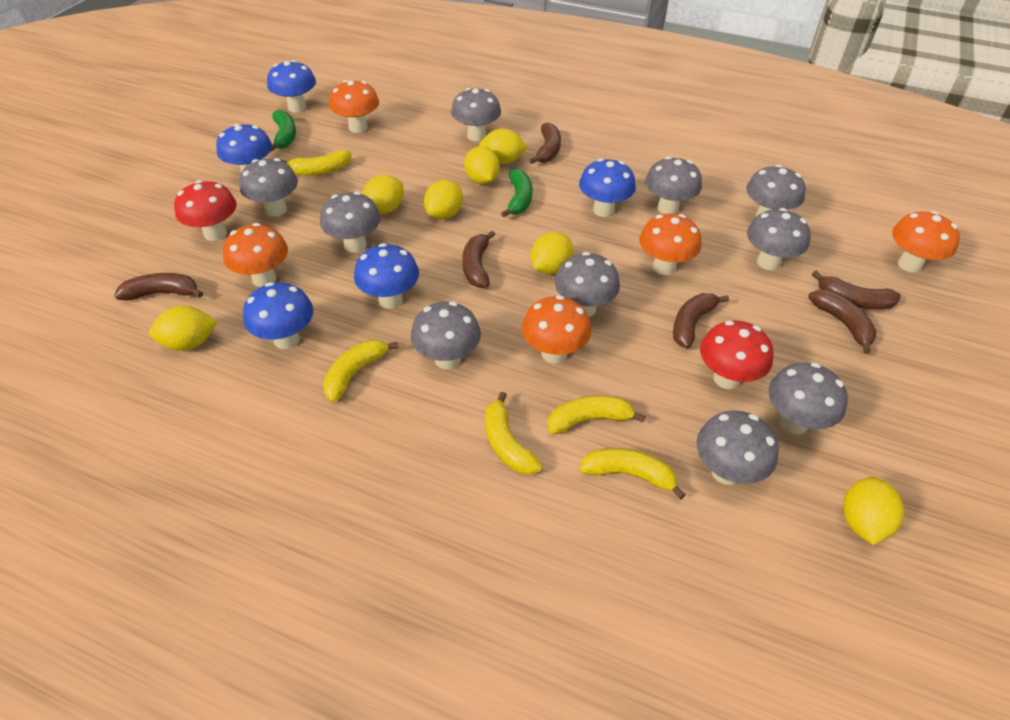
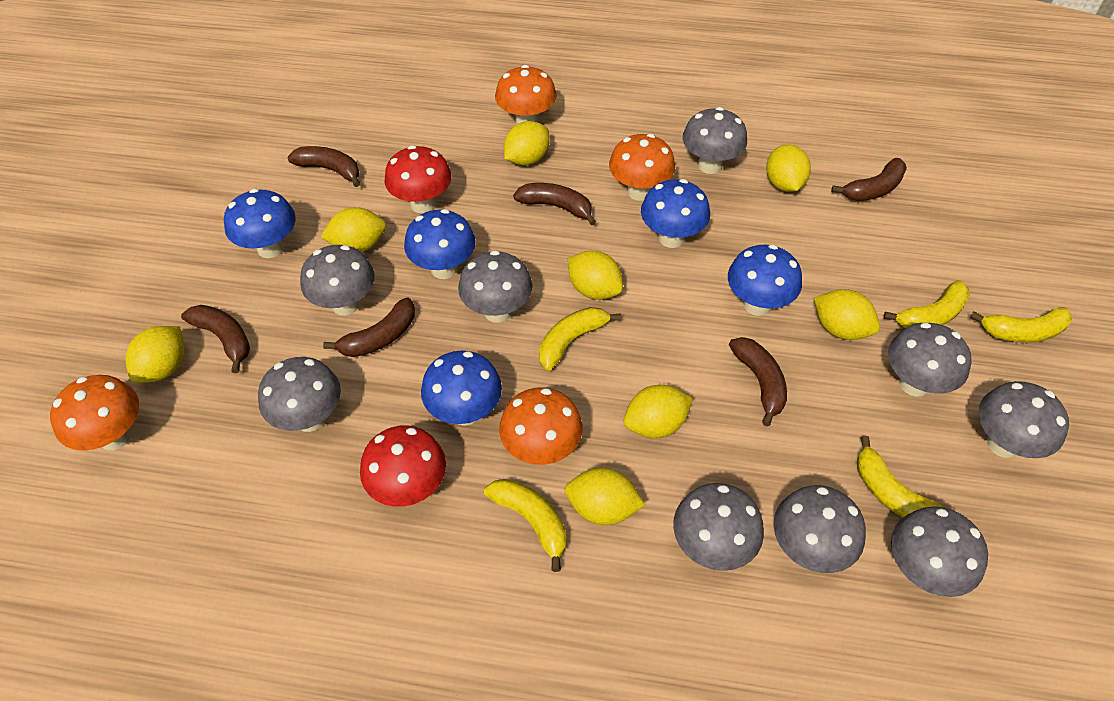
green banana: 2 -> 0
grey mushroom: 10 -> 9
orange mushroom: 5 -> 4
yellow lemon: 7 -> 8

